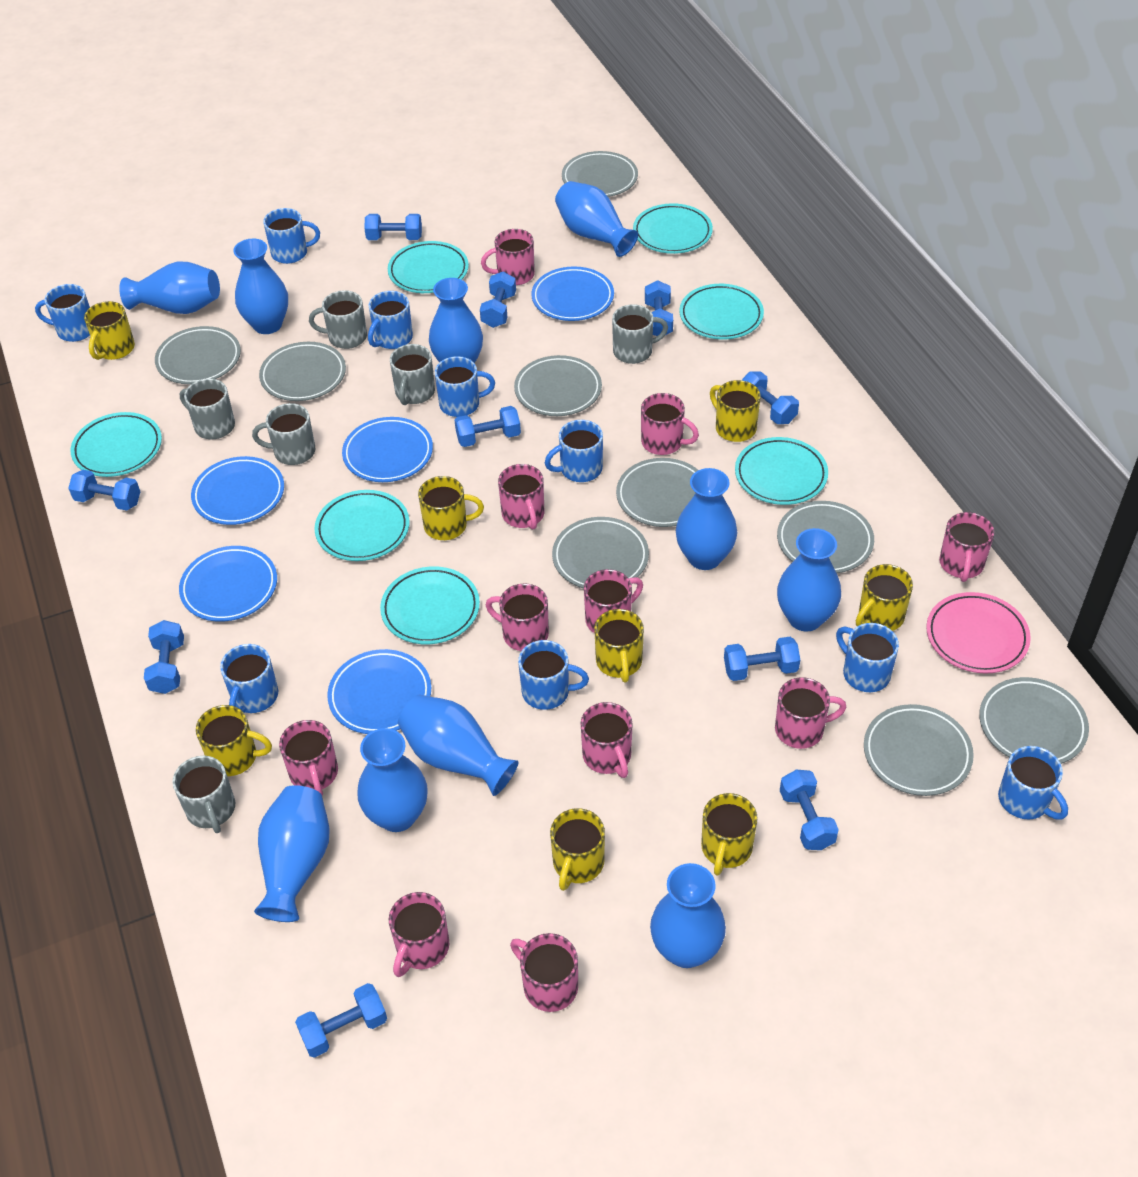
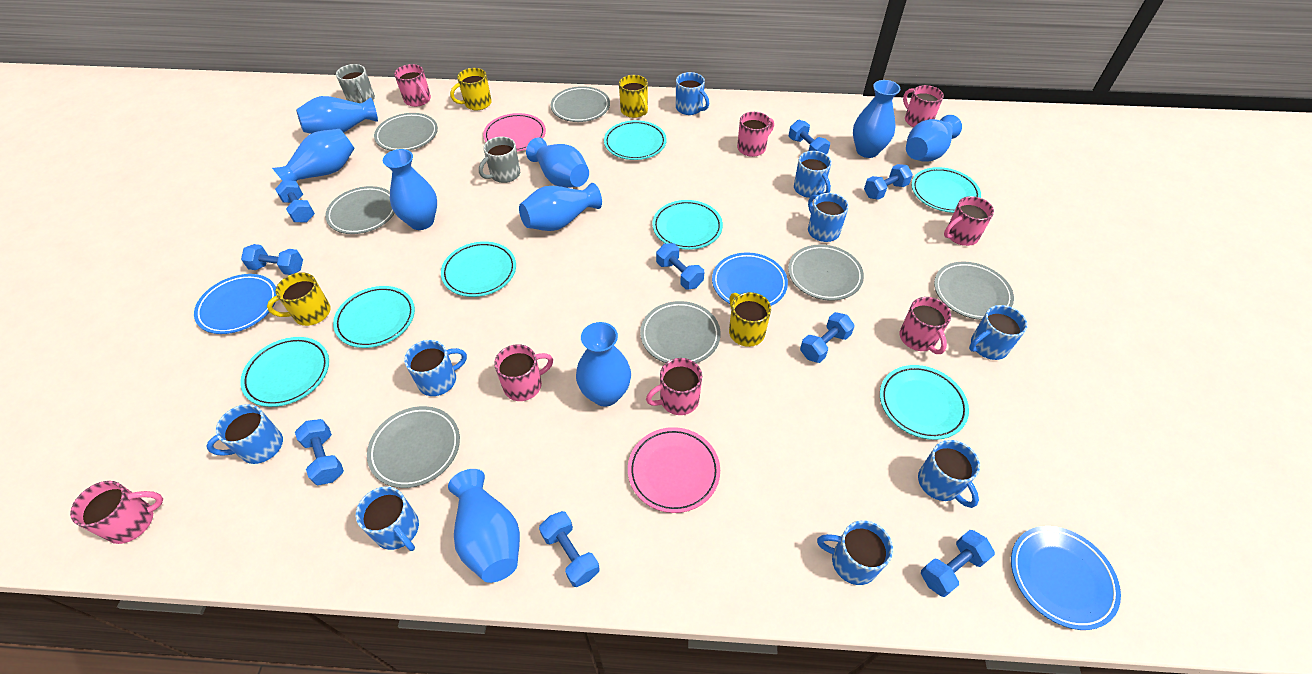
blue dumbbell: 10 -> 9
blue plate: 5 -> 3
blue vase: 10 -> 9
grey mug: 6 -> 2
grey plate: 9 -> 7
pink mug: 11 -> 8
pink plate: 1 -> 2
yellow mug: 8 -> 4

